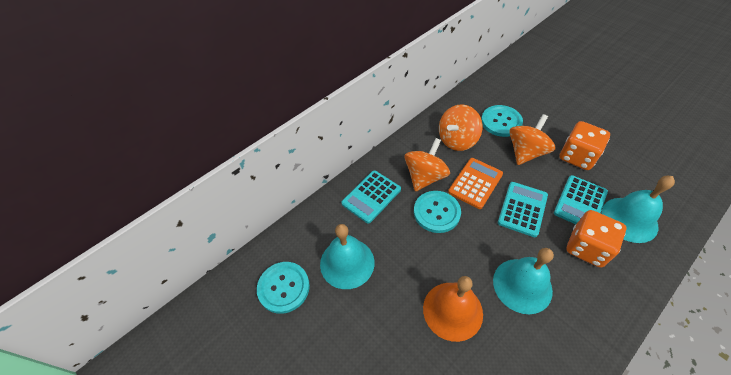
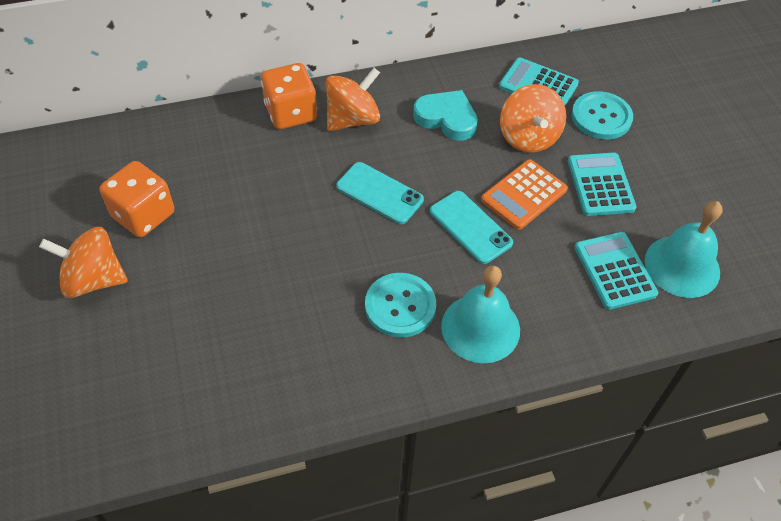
orange bell: 1 -> 0
turquoise bell: 3 -> 2
turquoise button: 3 -> 2
turquoise heart: 0 -> 1
turquoise phone: 0 -> 2

